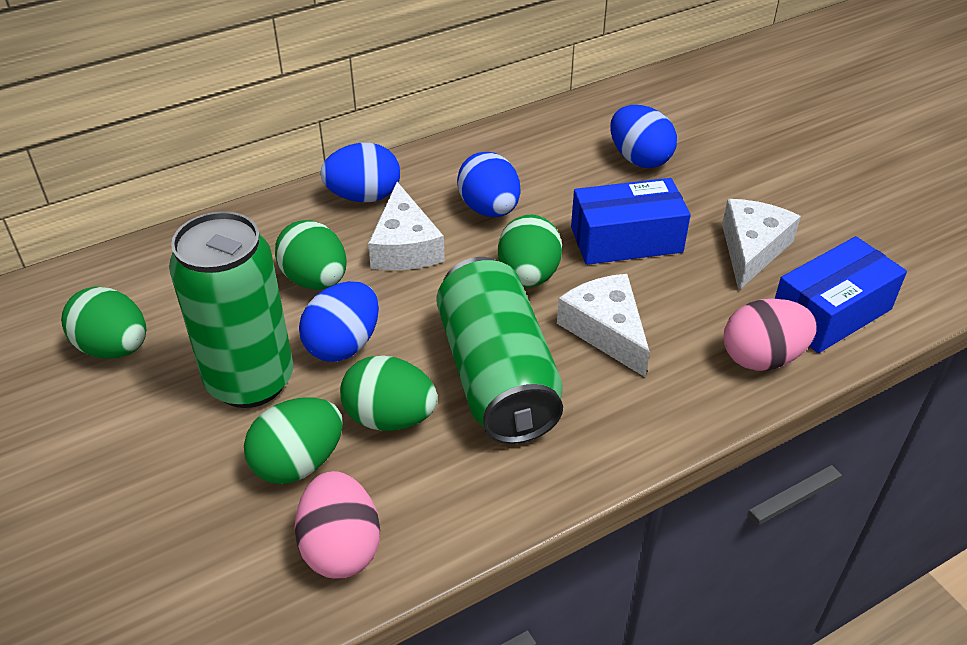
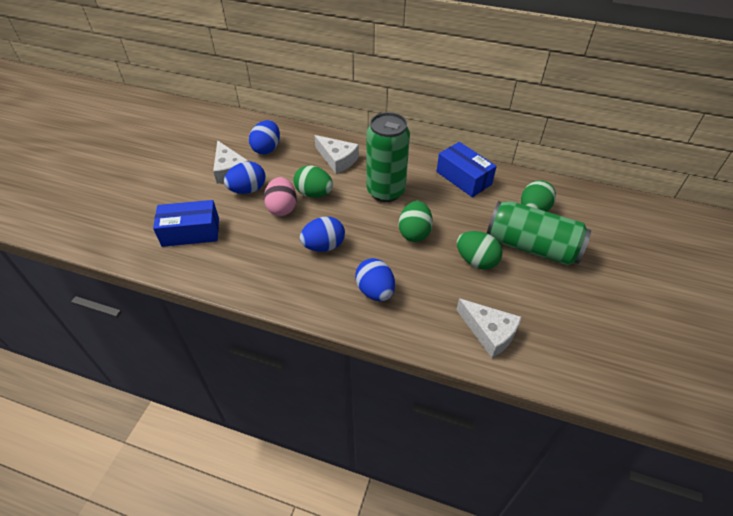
green egg: 5 -> 4
pink egg: 2 -> 1

